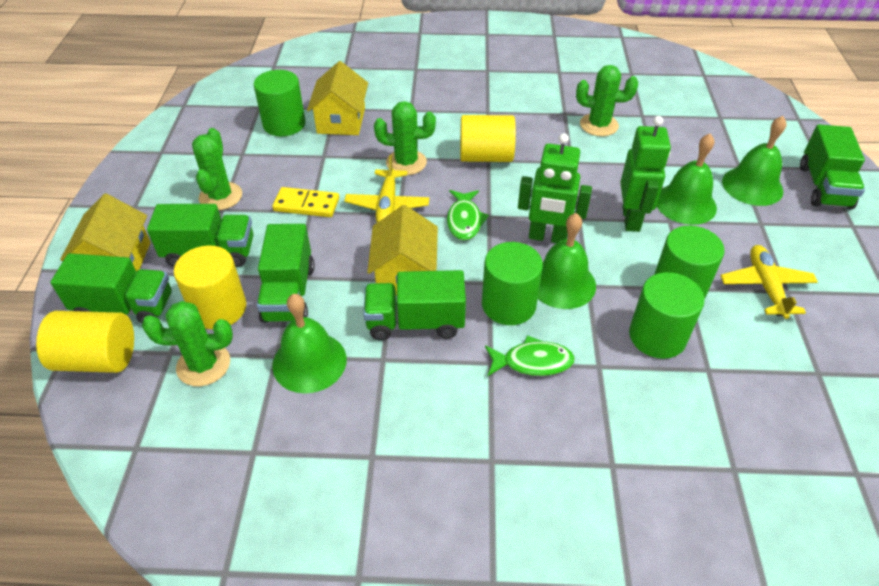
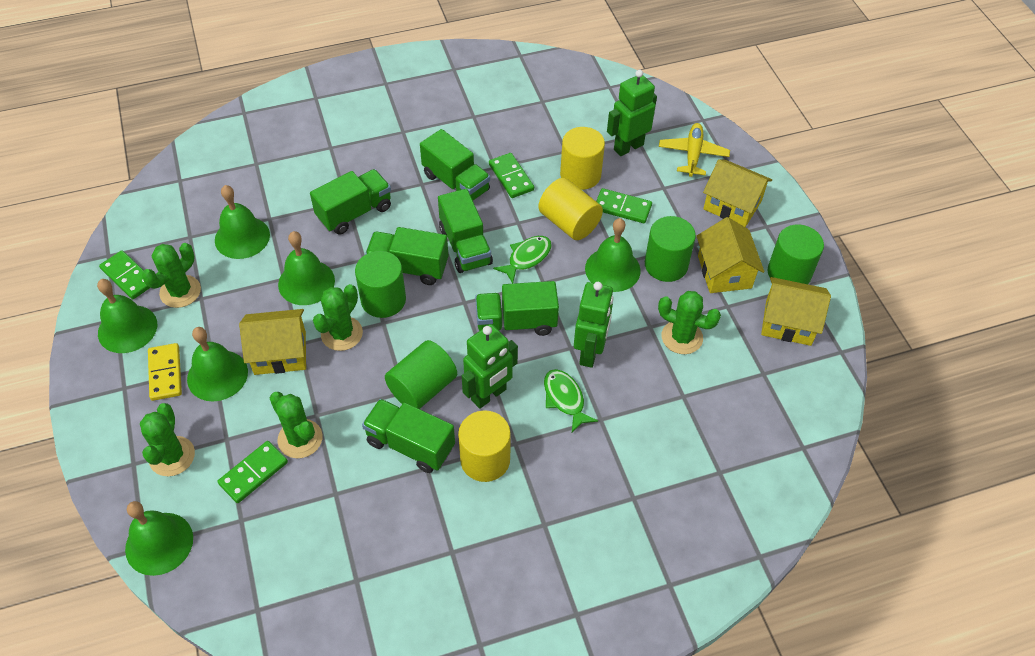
green bell: 4 -> 6
green cactus: 4 -> 5
green domino: 0 -> 4
green robot: 2 -> 3
green truck: 5 -> 6
yellow house: 3 -> 4
yellow plane: 2 -> 1

